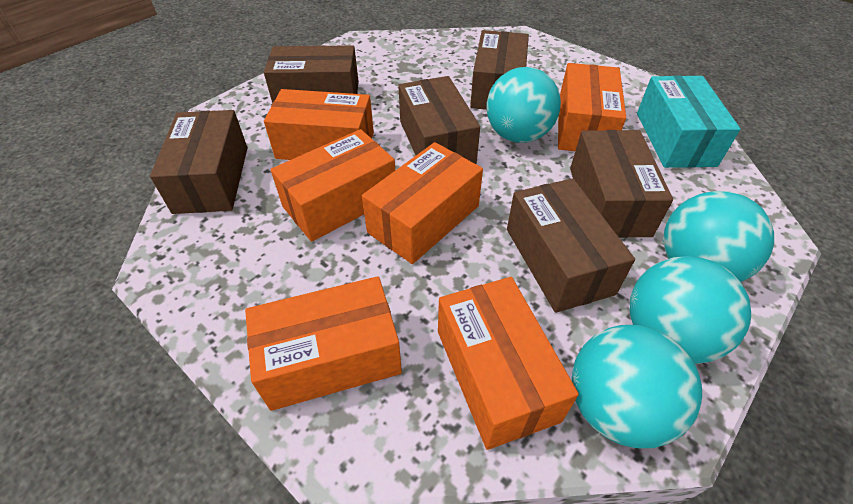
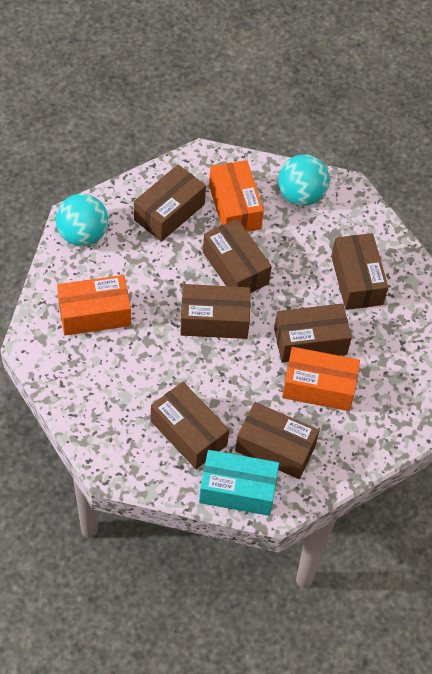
brown box: 6 -> 7
orange box: 6 -> 3
turquoise ball: 4 -> 2

